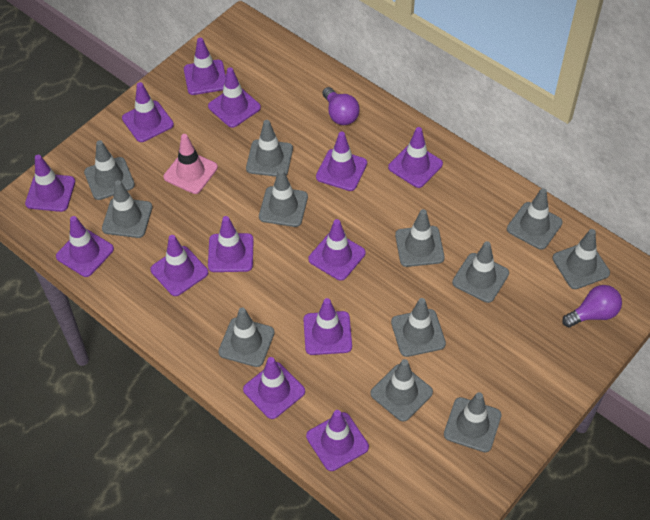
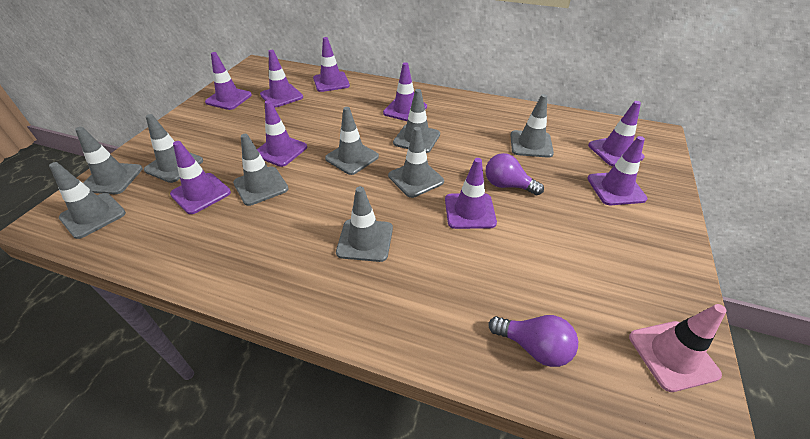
grey traffic cone: 12 -> 9
purple traffic cone: 13 -> 9

